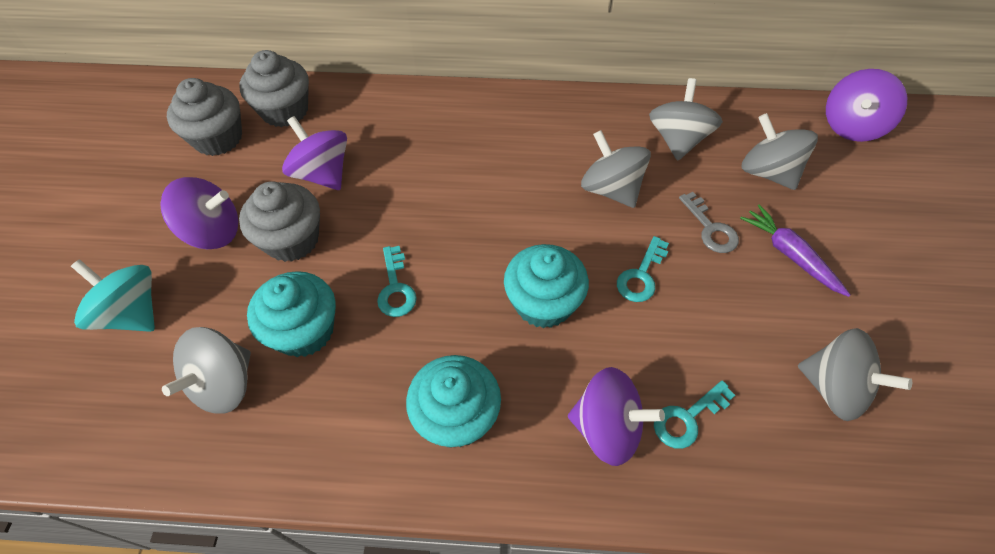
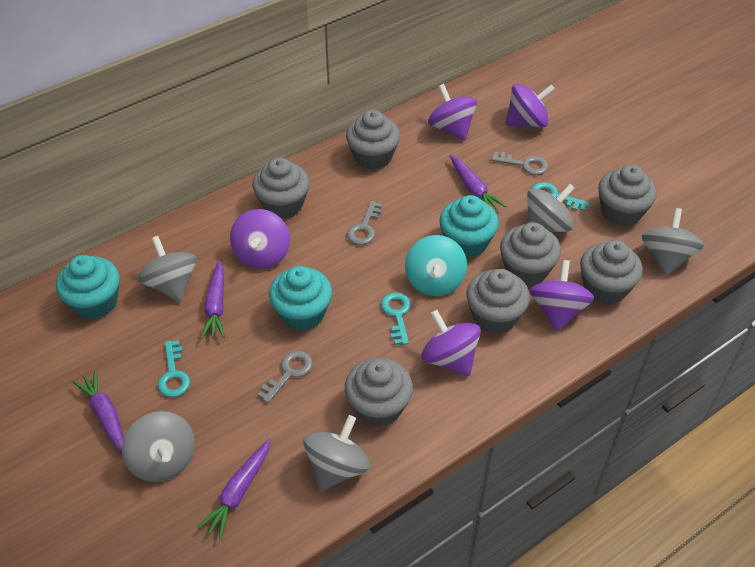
grey cupcake: 3 -> 7
grey key: 1 -> 3
purple carrot: 1 -> 4
purple spinning top: 4 -> 5

